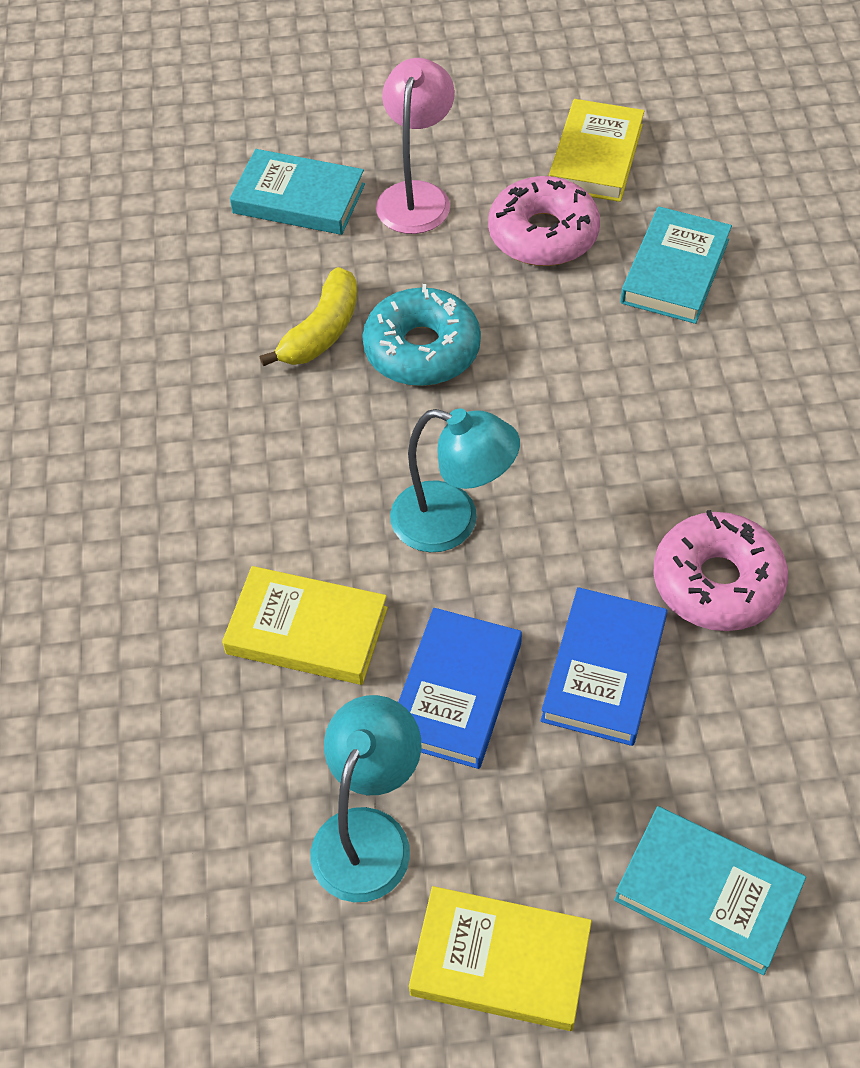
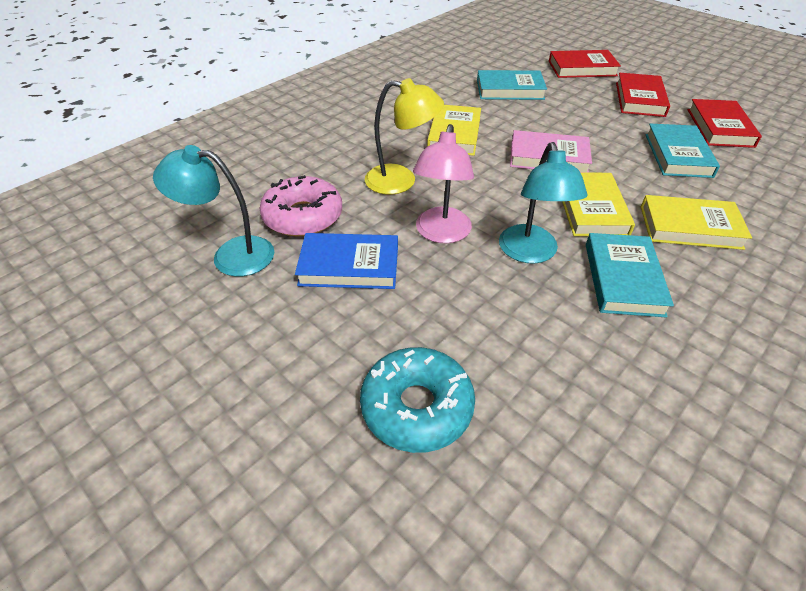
blue book: 2 -> 1
pink book: 0 -> 1
pink donut: 2 -> 1
red book: 0 -> 3
yellow banana: 1 -> 0
yellow lamp: 0 -> 1

